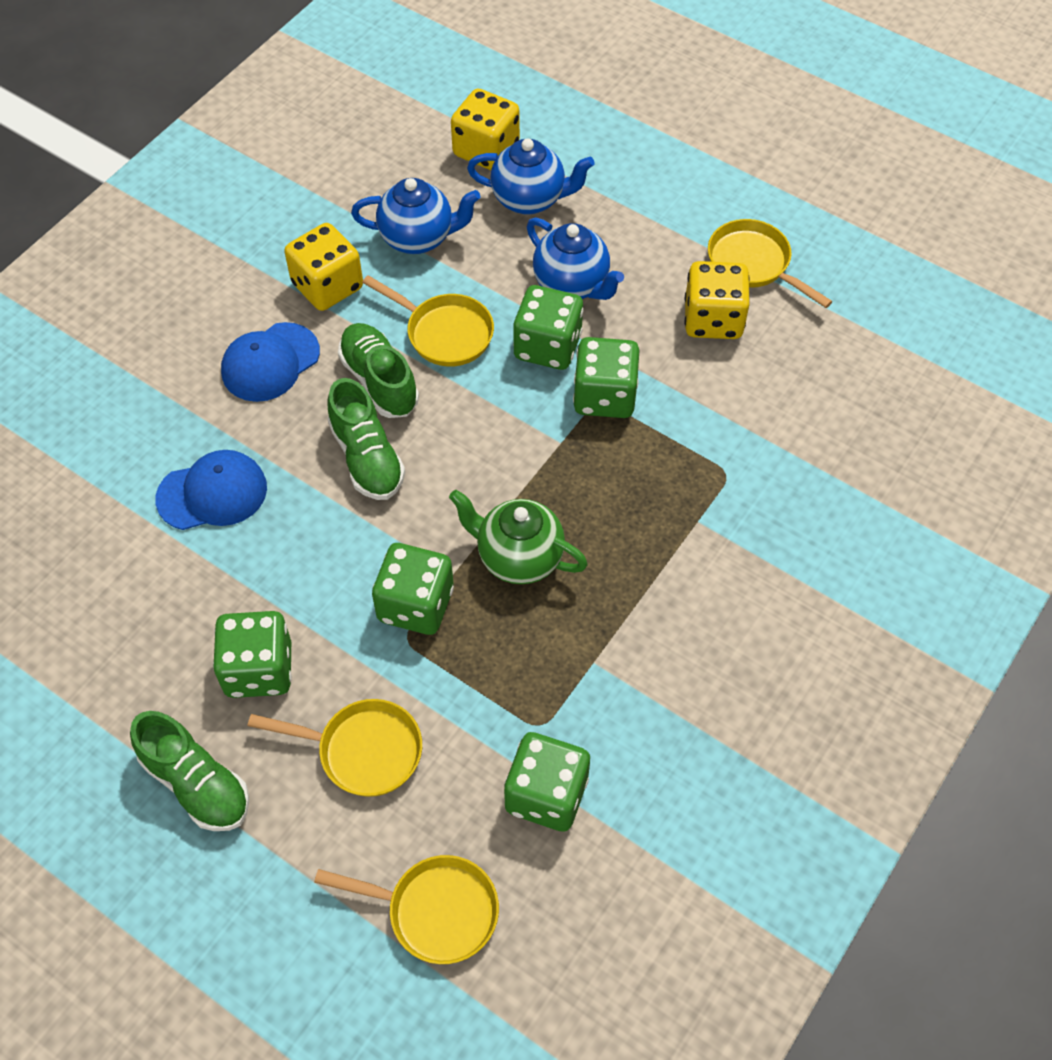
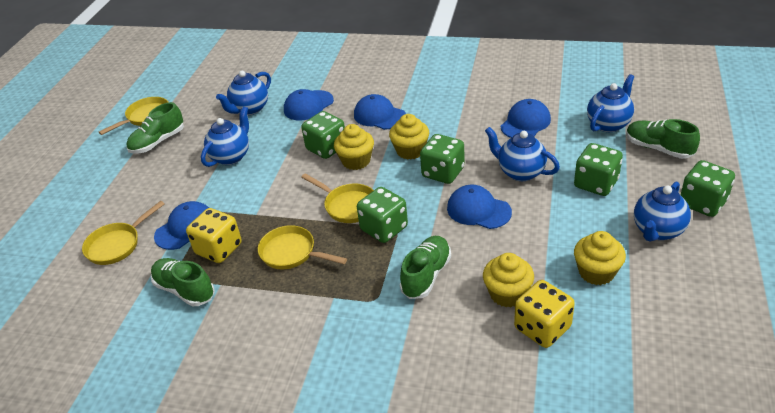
blue cap: 2 -> 5
blue teapot: 3 -> 5
green shoe: 3 -> 4
green teapot: 1 -> 0
yellow cupcake: 0 -> 4
yellow dice: 3 -> 2

